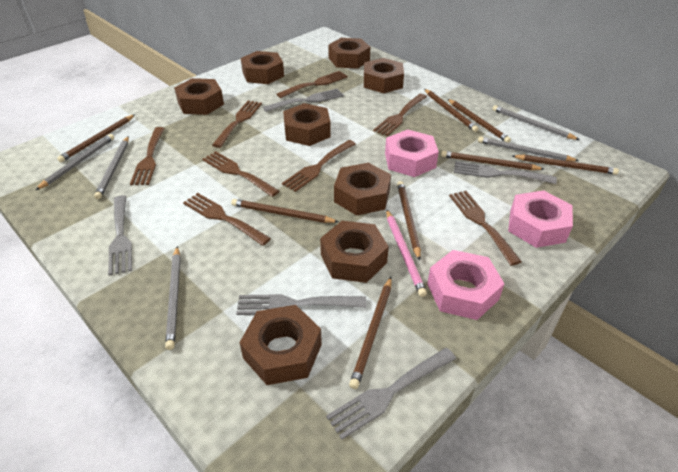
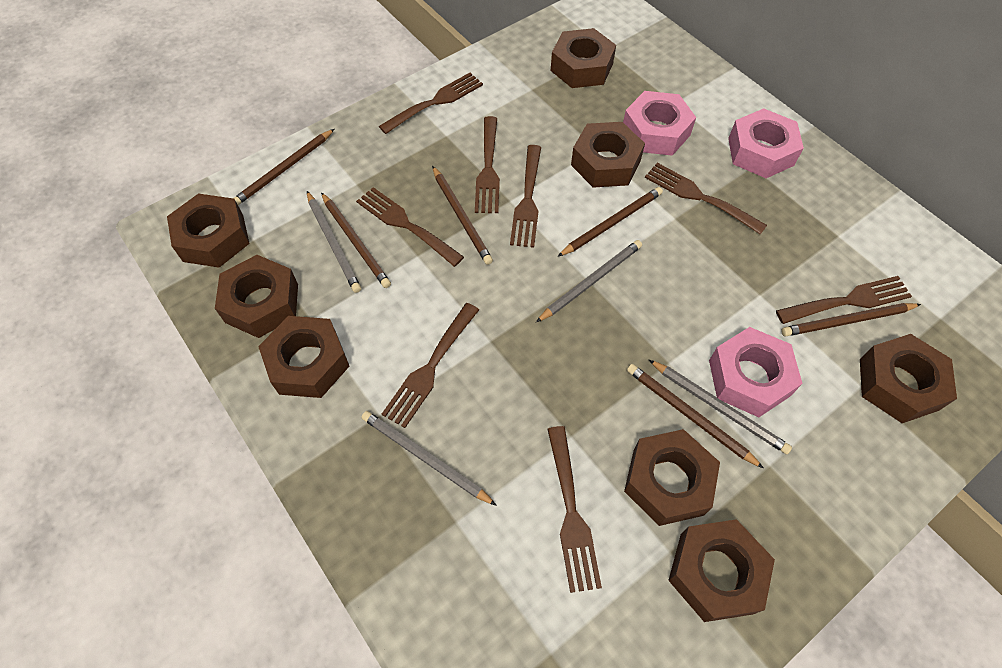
brown pencil: 8 -> 6
grey fork: 5 -> 0
grey pencil: 5 -> 4
pink pencil: 1 -> 0

